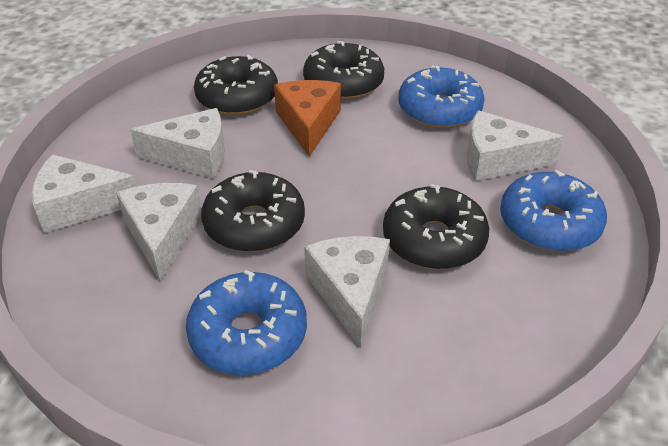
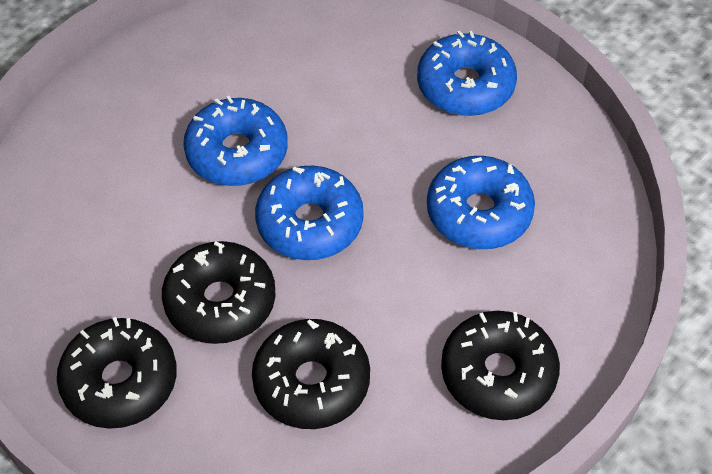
blue donut: 3 -> 4
orange cheese: 1 -> 0
white cheese: 5 -> 0

